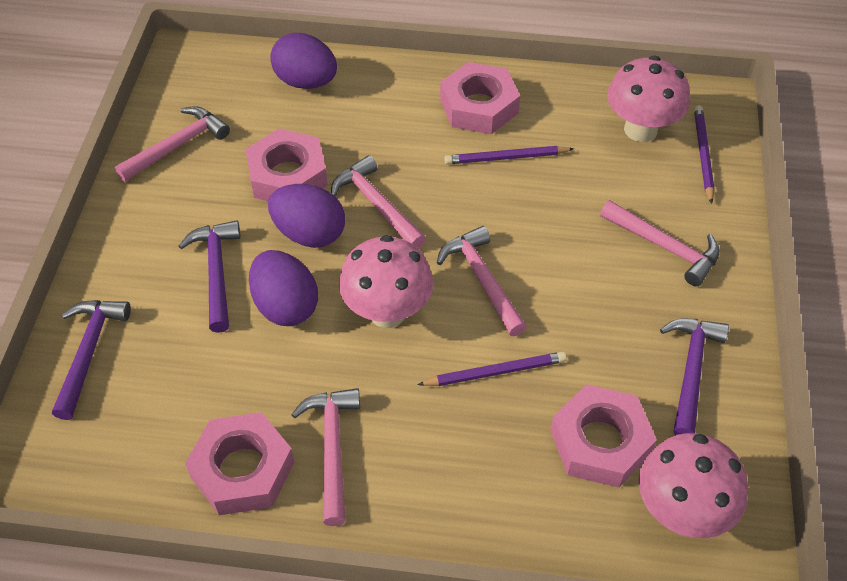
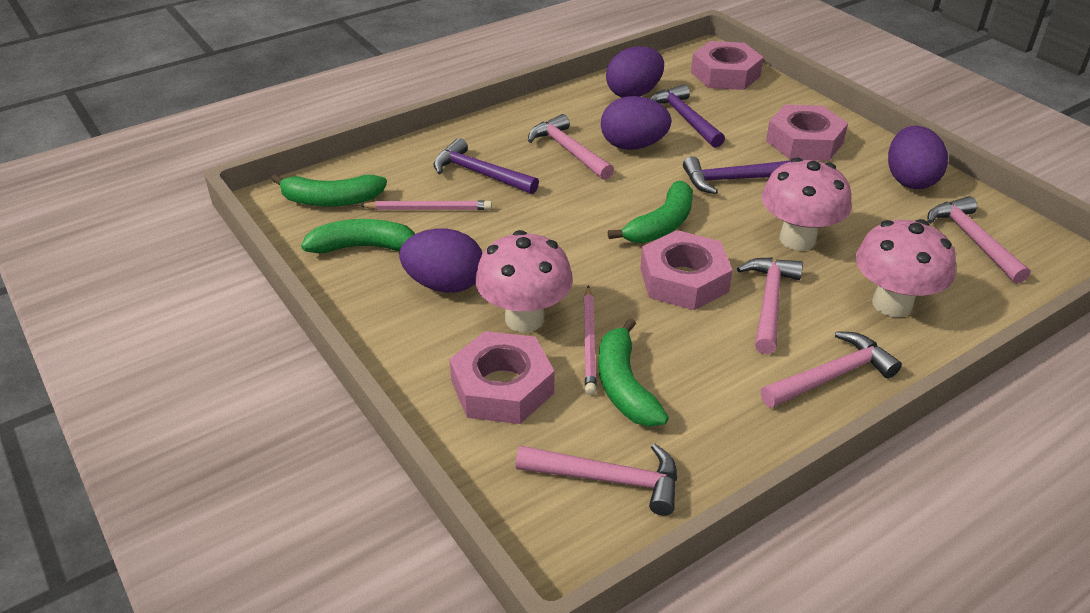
green banana: 0 -> 4
pink pencil: 0 -> 2
purple egg: 3 -> 4
purple pencil: 3 -> 0

